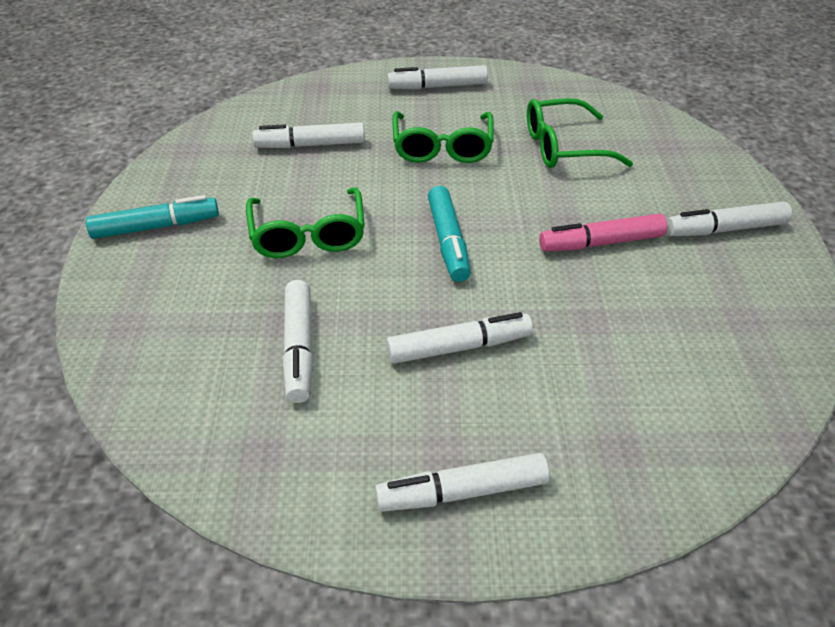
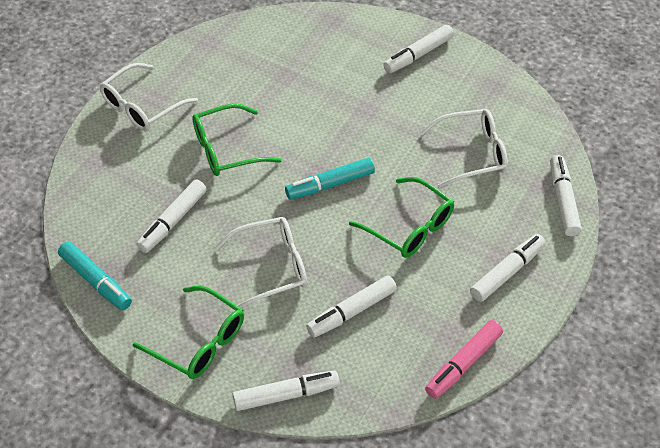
white glasses: 0 -> 3

